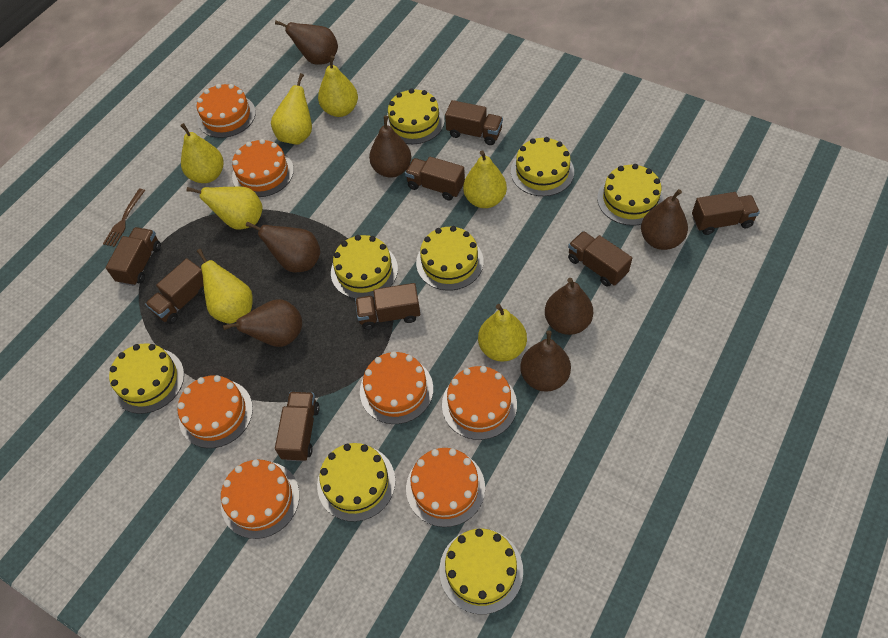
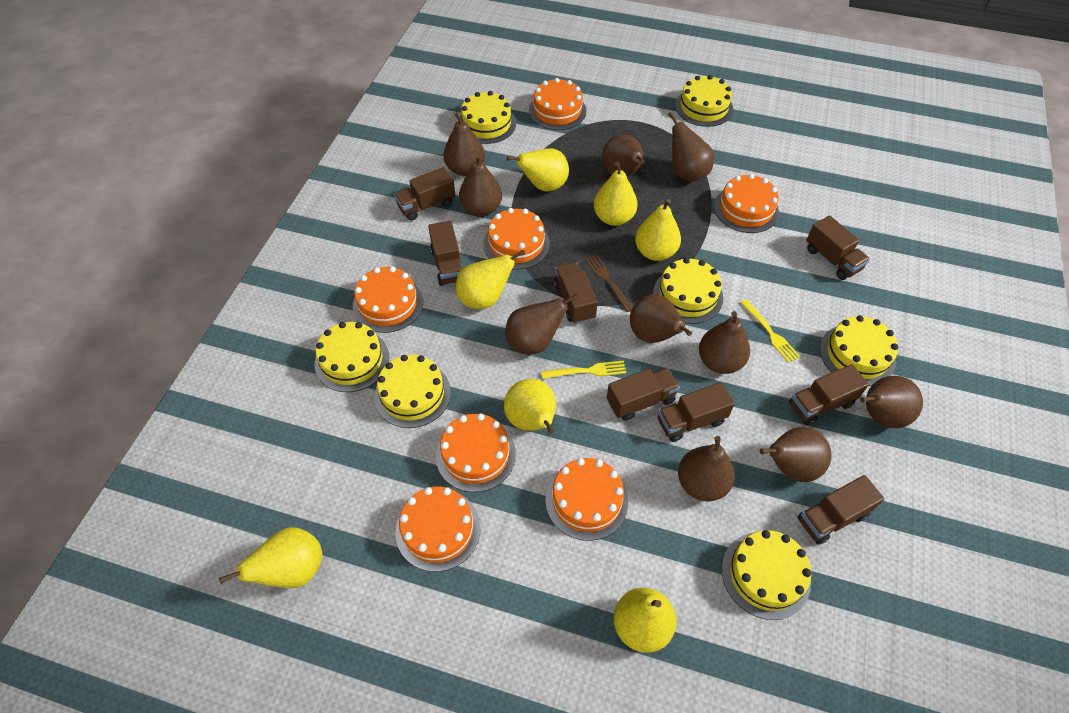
brown pear: 7 -> 10
yellow cake: 8 -> 7
yellow fork: 0 -> 2

